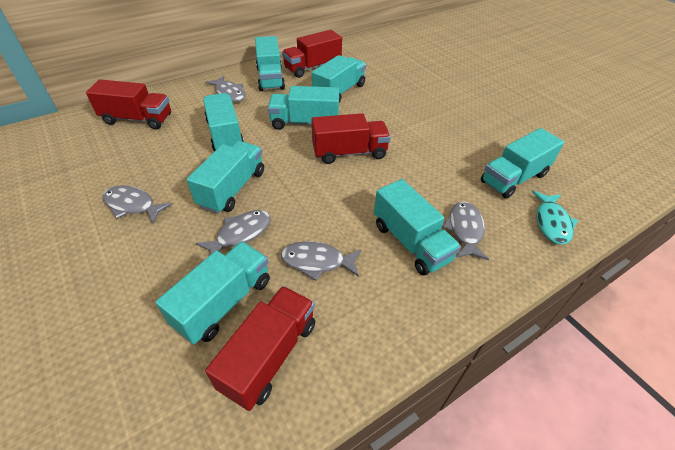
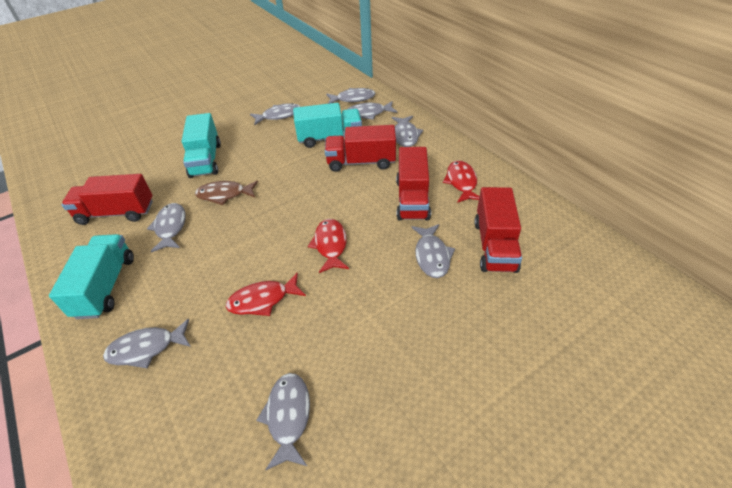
brown fish: 0 -> 1
grey fish: 5 -> 8
red fish: 0 -> 3
turquoise fish: 1 -> 0
turquoise truck: 8 -> 3

